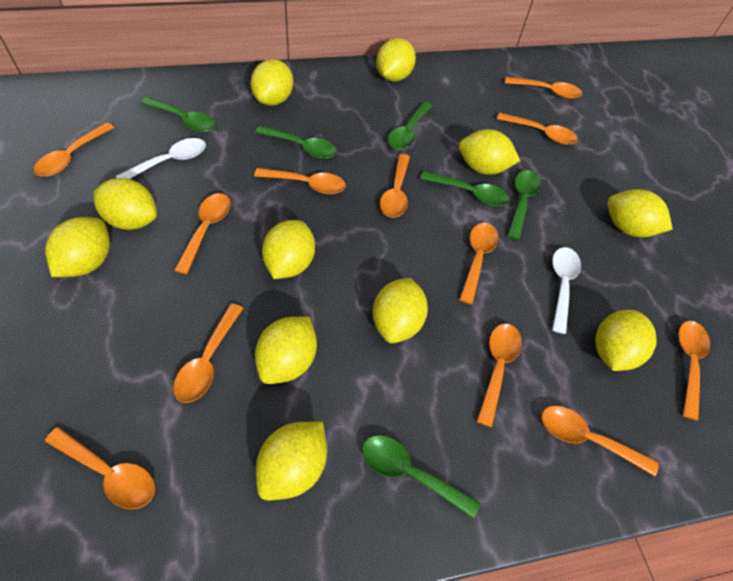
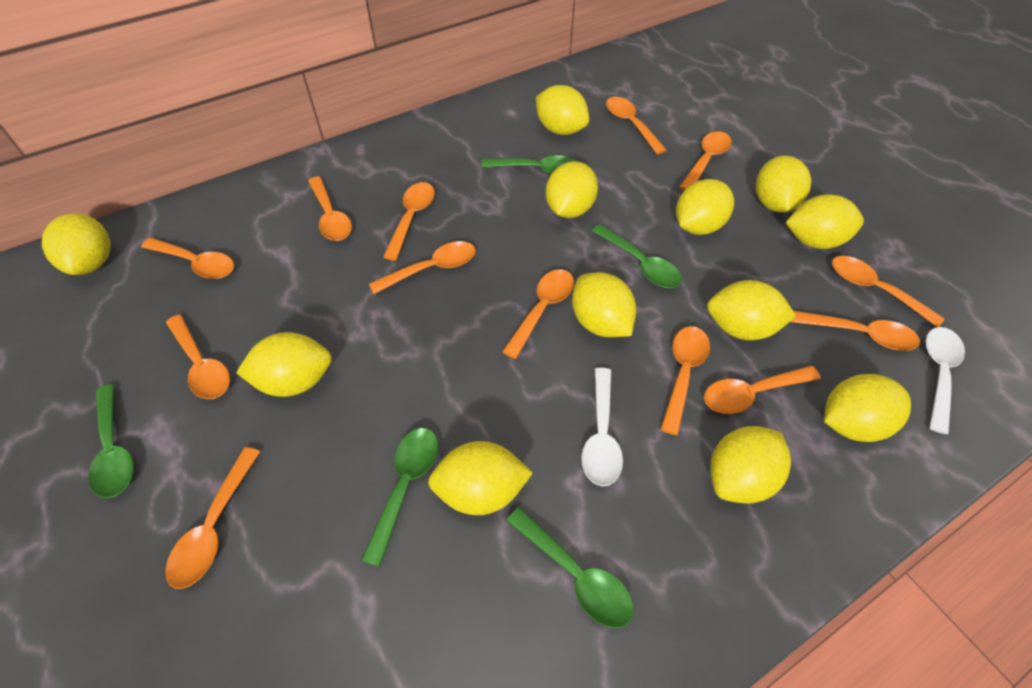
green spoon: 6 -> 5
orange spoon: 12 -> 13
yellow lemon: 11 -> 12

